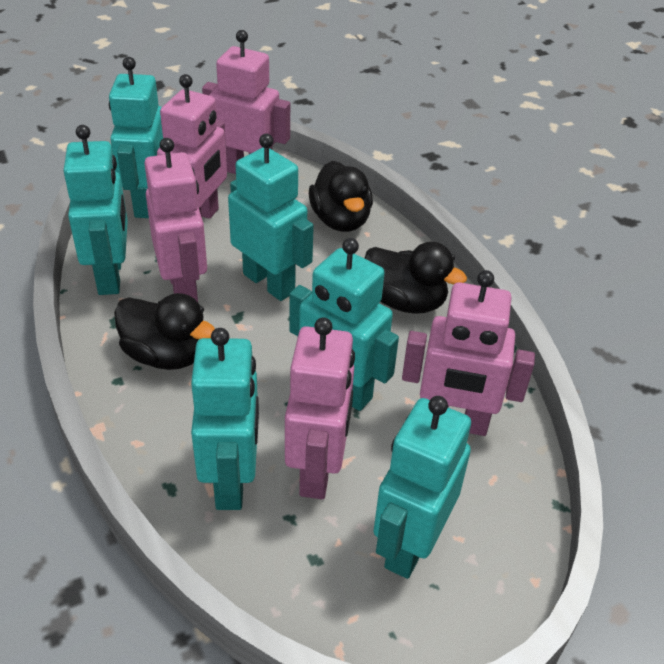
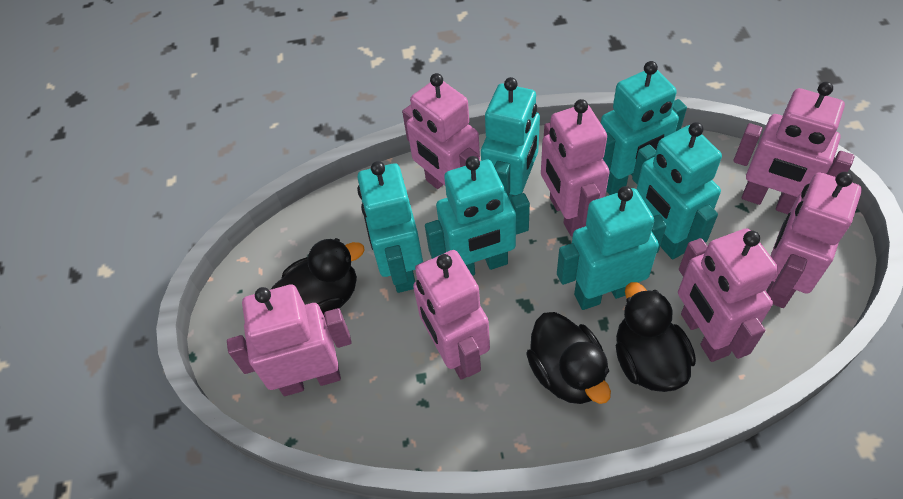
pink robot: 5 -> 7

